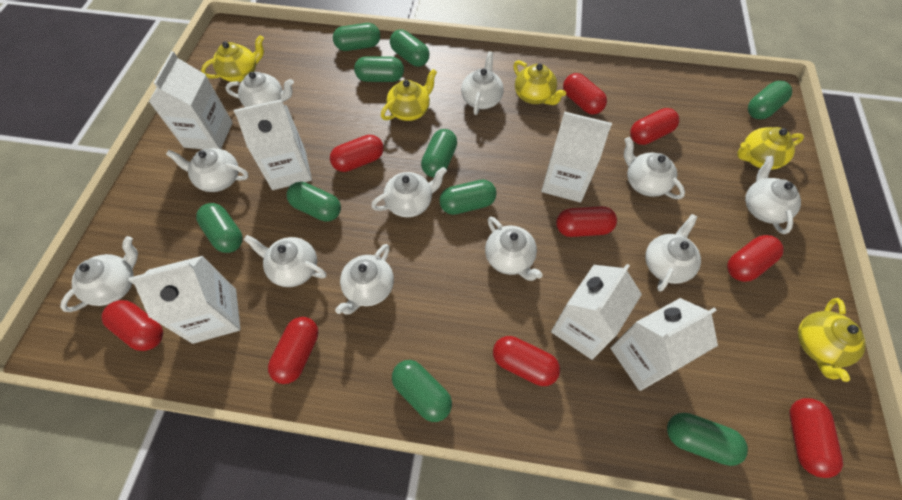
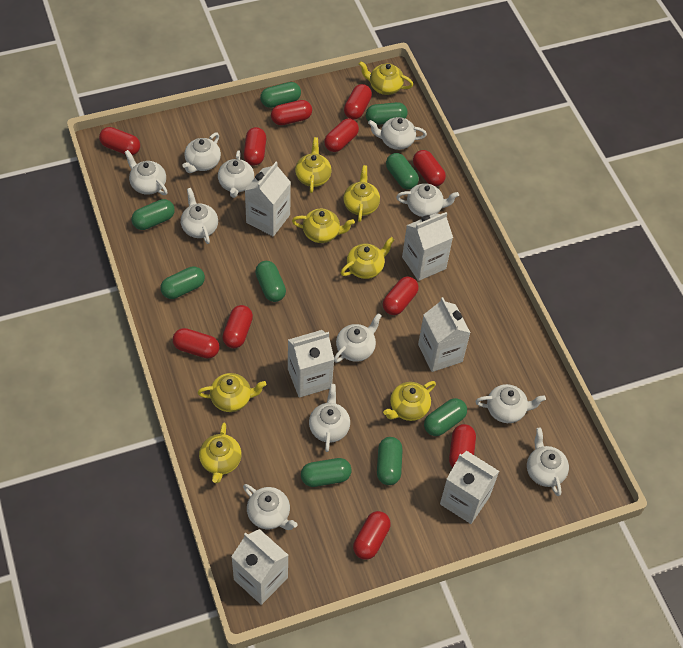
green capsule: 10 -> 9
red capsule: 9 -> 11
yellow teapot: 5 -> 8

